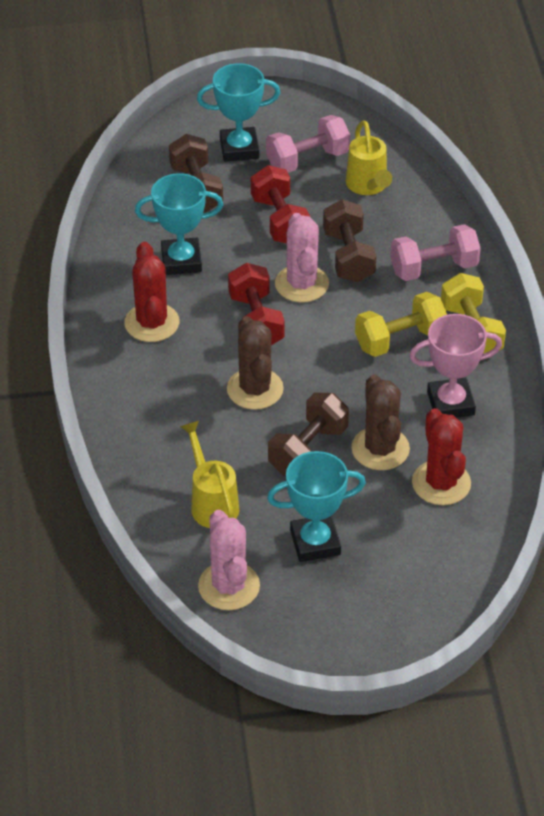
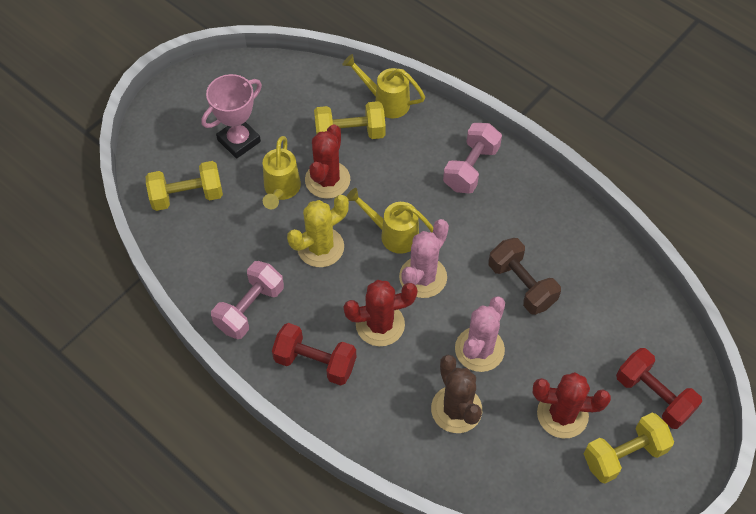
brown cactus: 2 -> 1
brown dumbbell: 3 -> 1
red cactus: 2 -> 3
turquoise trophy: 3 -> 0
yellow cactus: 0 -> 1
yellow dumbbell: 2 -> 3
yellow watering can: 2 -> 3

